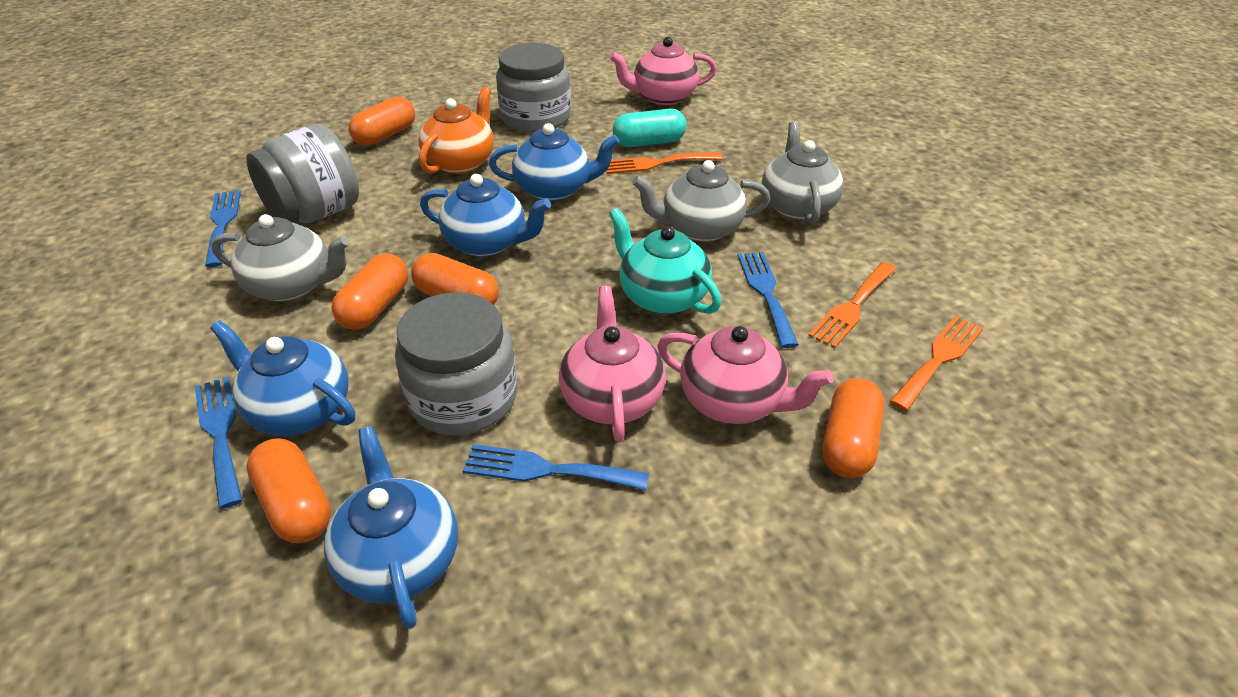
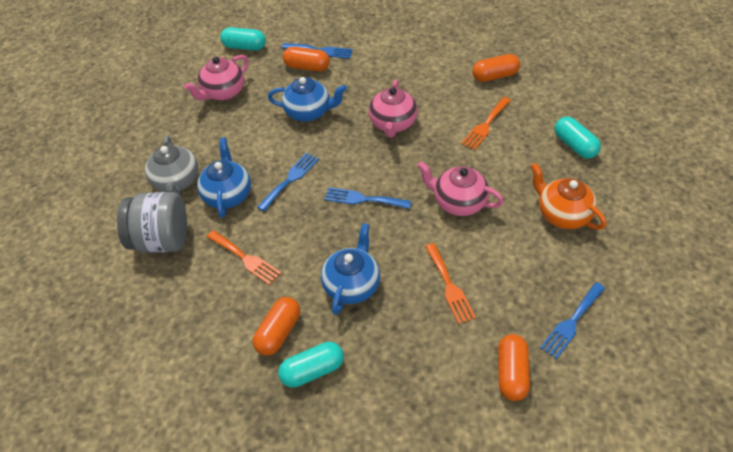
blue teapot: 4 -> 3
grey jar: 3 -> 1
grey teapot: 3 -> 1
orange capsule: 5 -> 4
turquoise capsule: 1 -> 3
turquoise teapot: 1 -> 0

